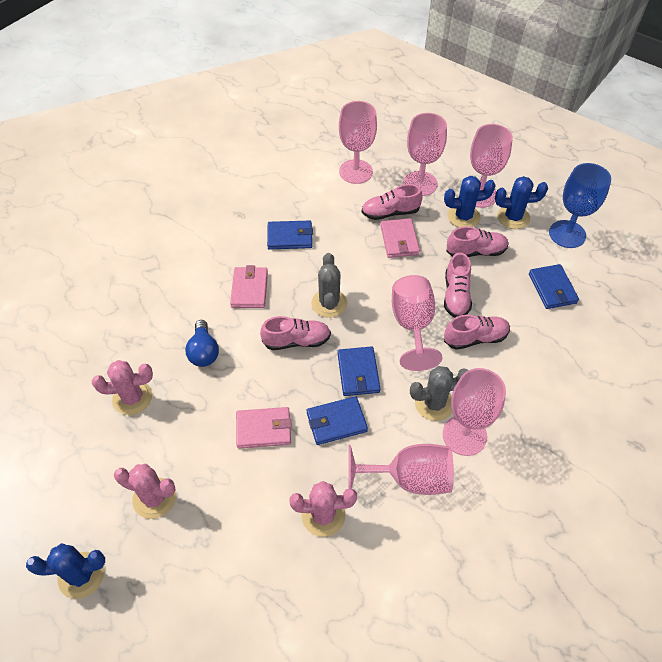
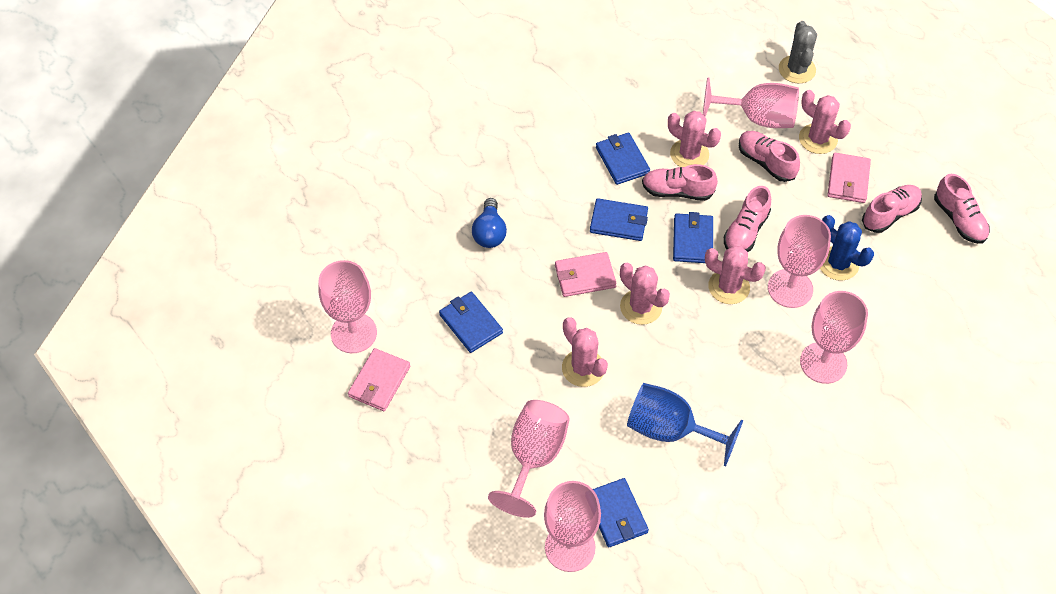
blue cactus: 3 -> 1
blue wallet: 4 -> 5
grey cactus: 2 -> 1
pink cactus: 3 -> 5

